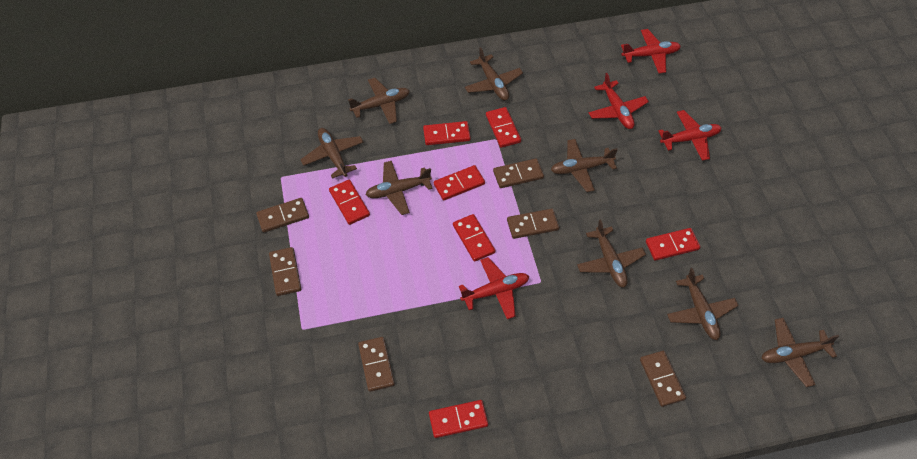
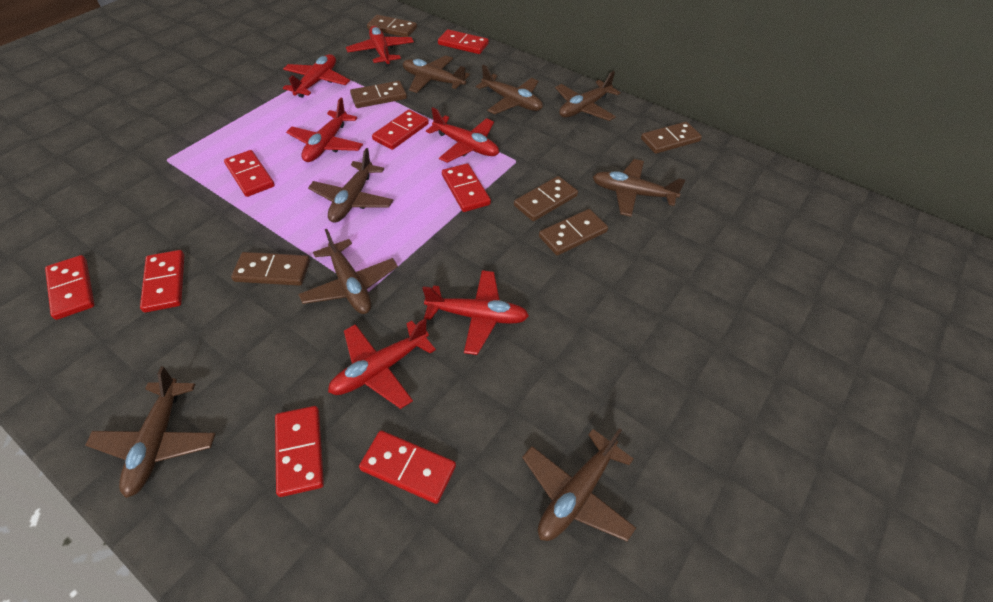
red domino: 7 -> 8
red plane: 4 -> 6

